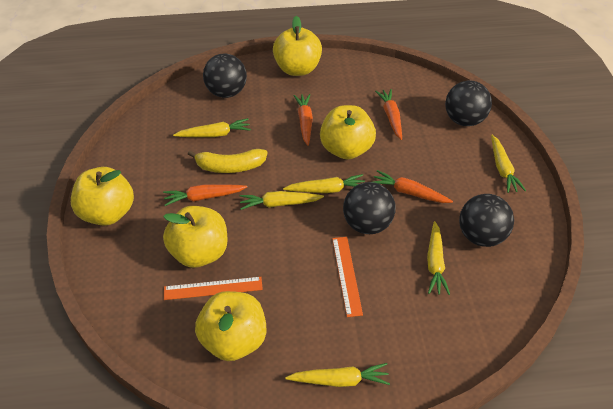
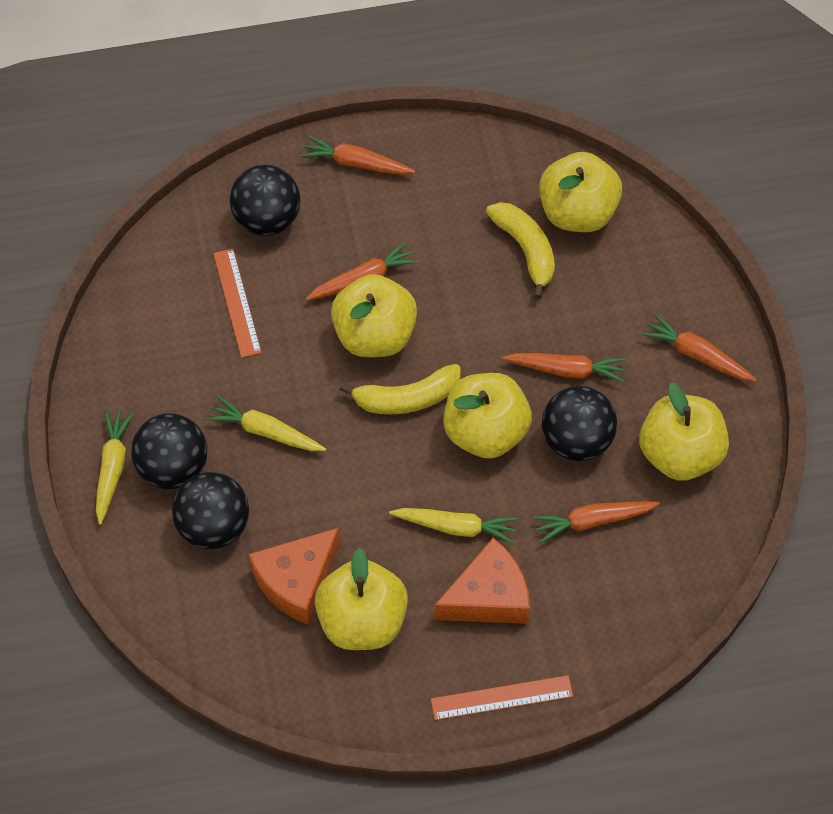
orange carrot: 4 -> 5
orange cheese: 0 -> 2
yellow banana: 1 -> 2
yellow carrot: 6 -> 3

